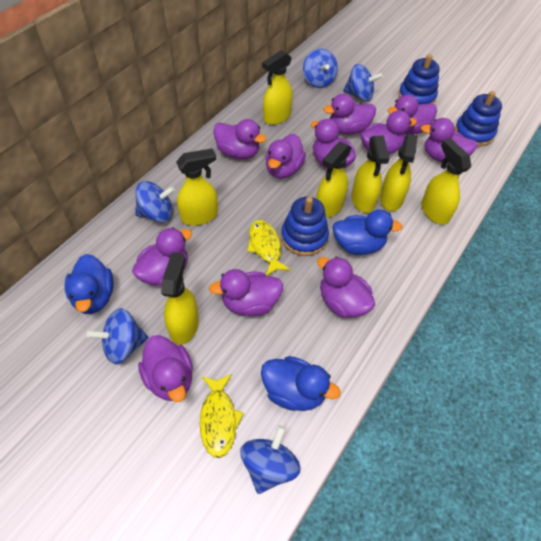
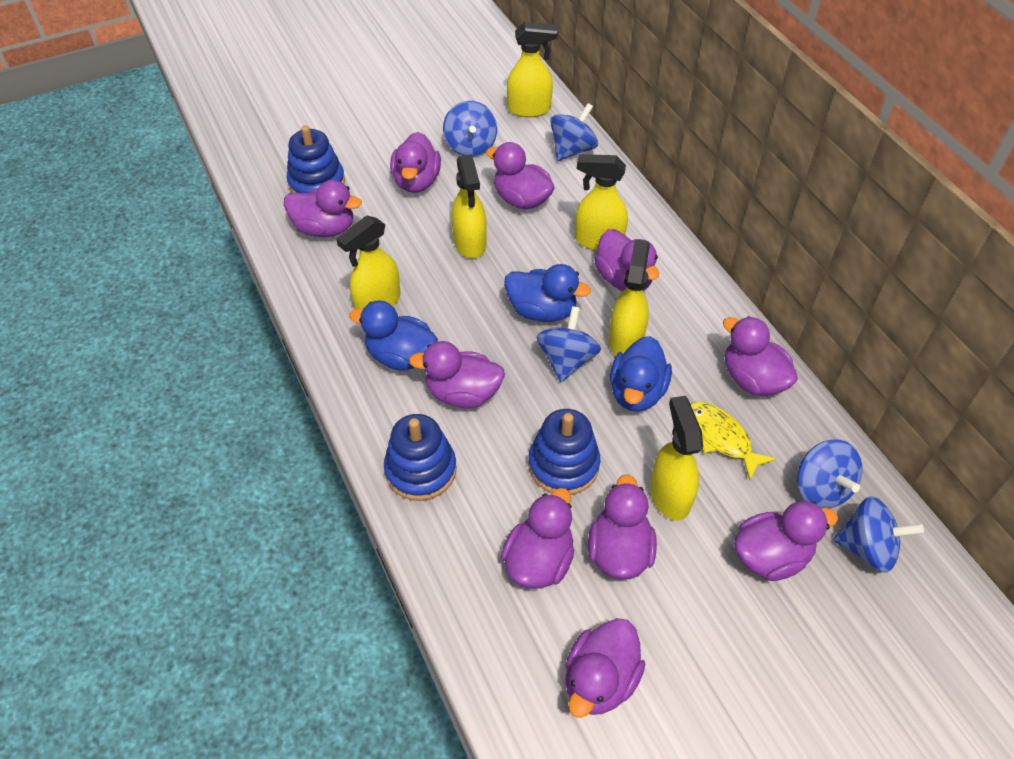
purple duck: 11 -> 10
yellow fish: 2 -> 1
yellow spray bottle: 7 -> 6

